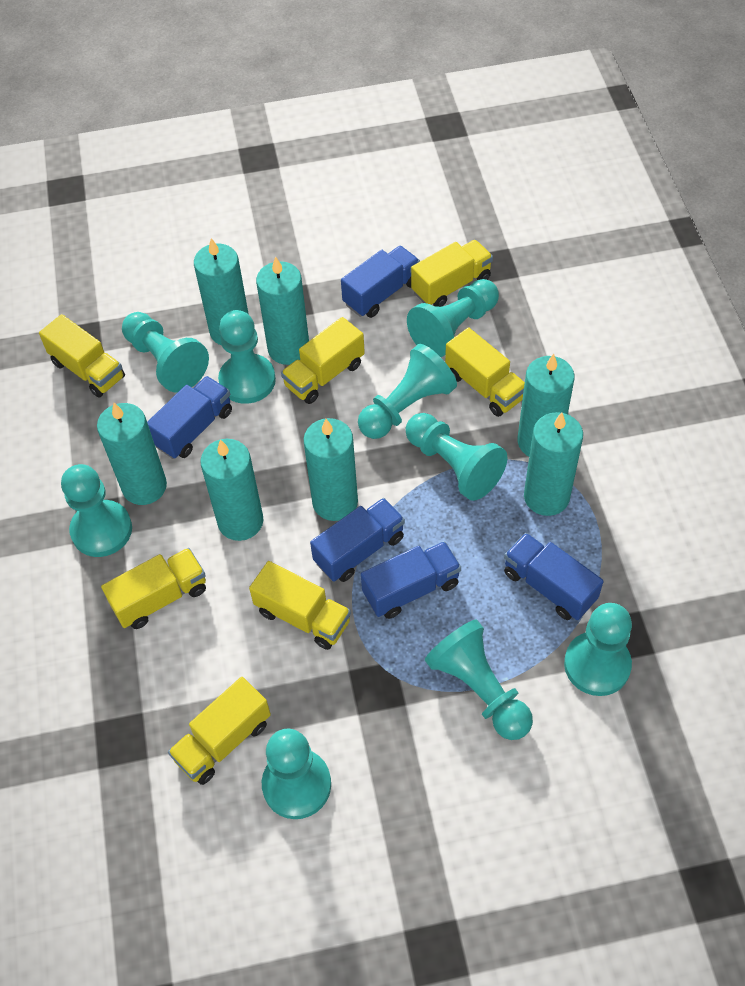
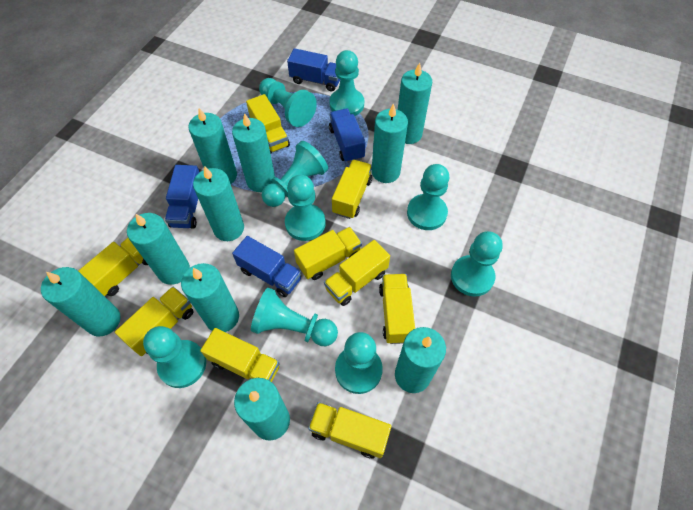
blue truck: 5 -> 4
turquoise candle: 7 -> 10
yellow truck: 7 -> 9

